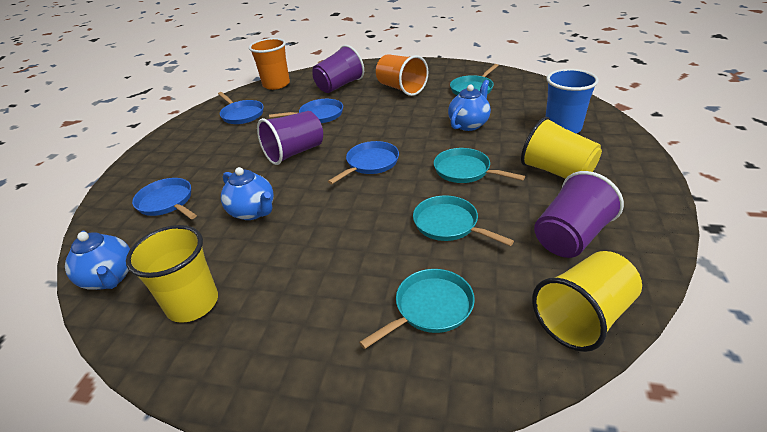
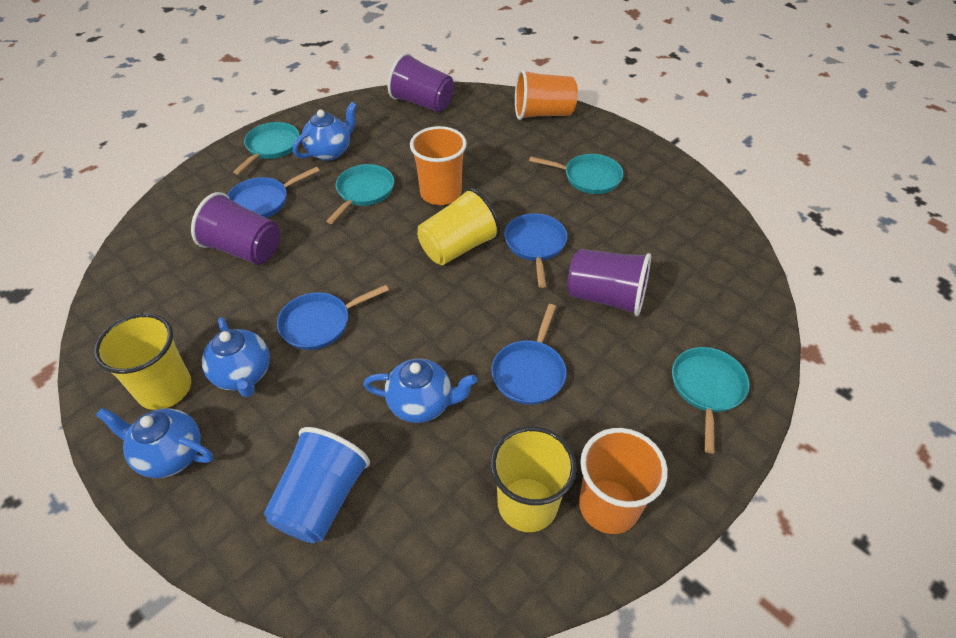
blue teapot: 3 -> 4
orange cup: 2 -> 3

